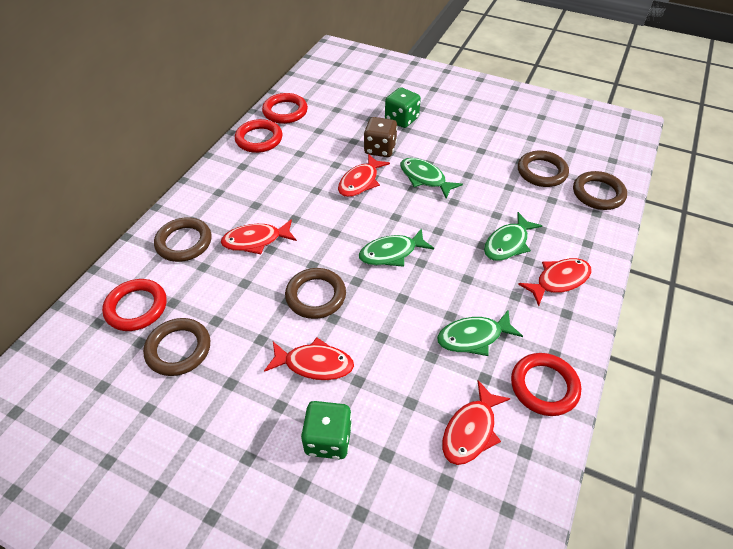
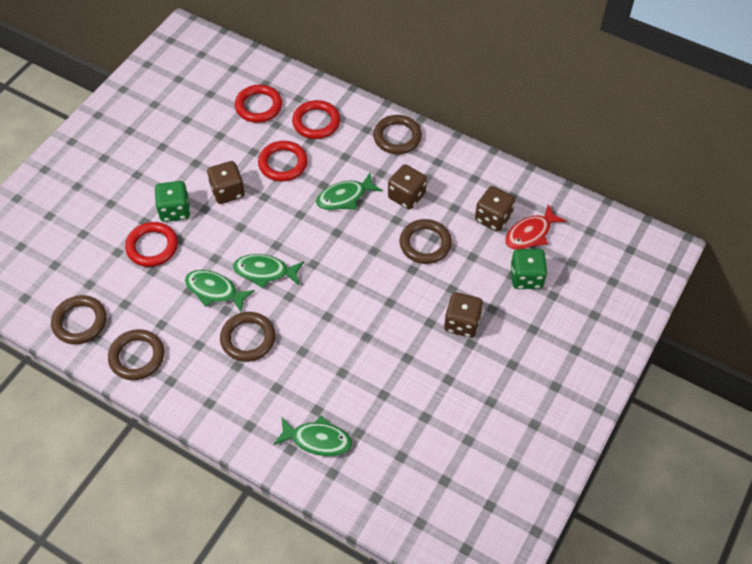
brown dice: 1 -> 4
red fish: 5 -> 1

